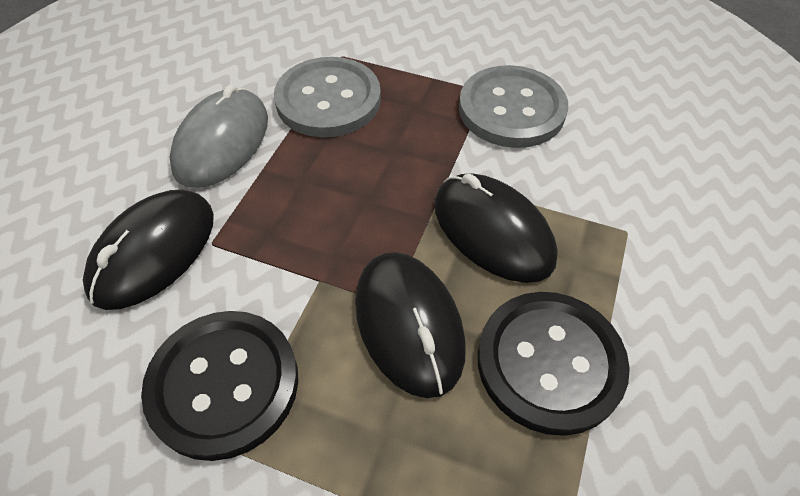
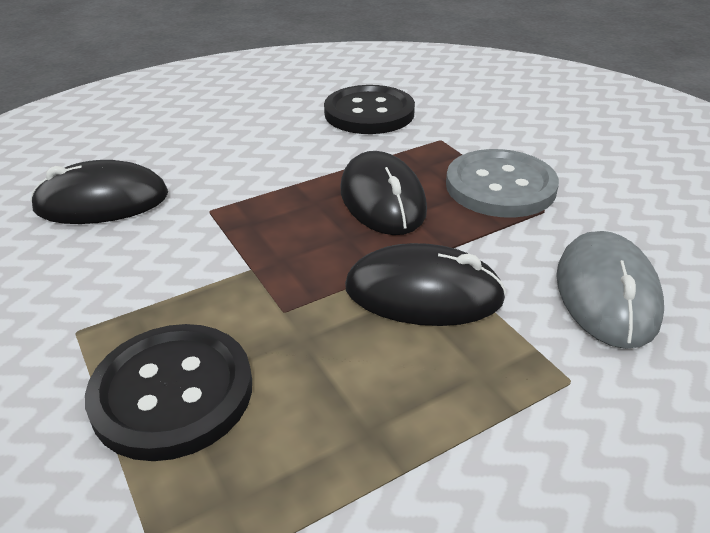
grey button: 2 -> 1

